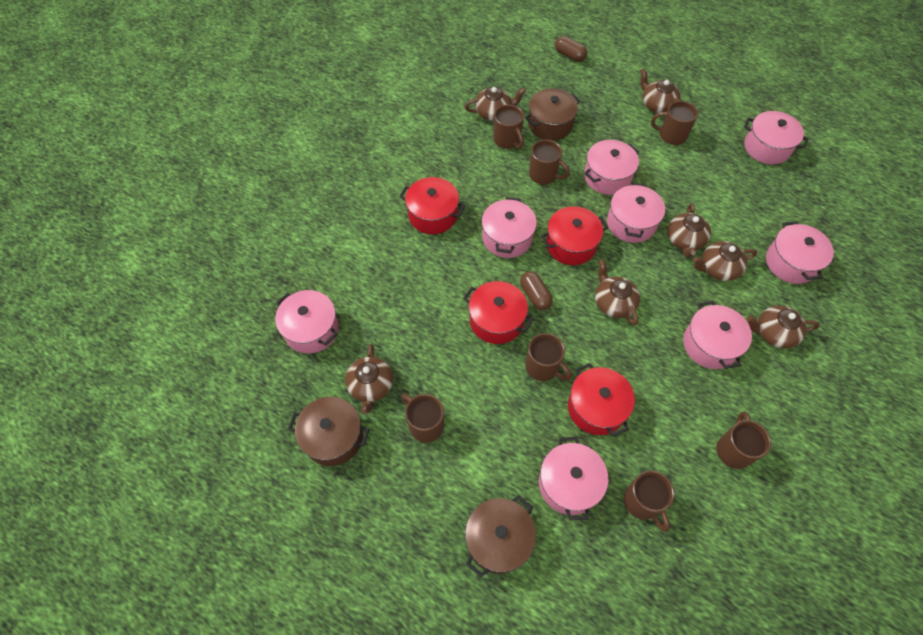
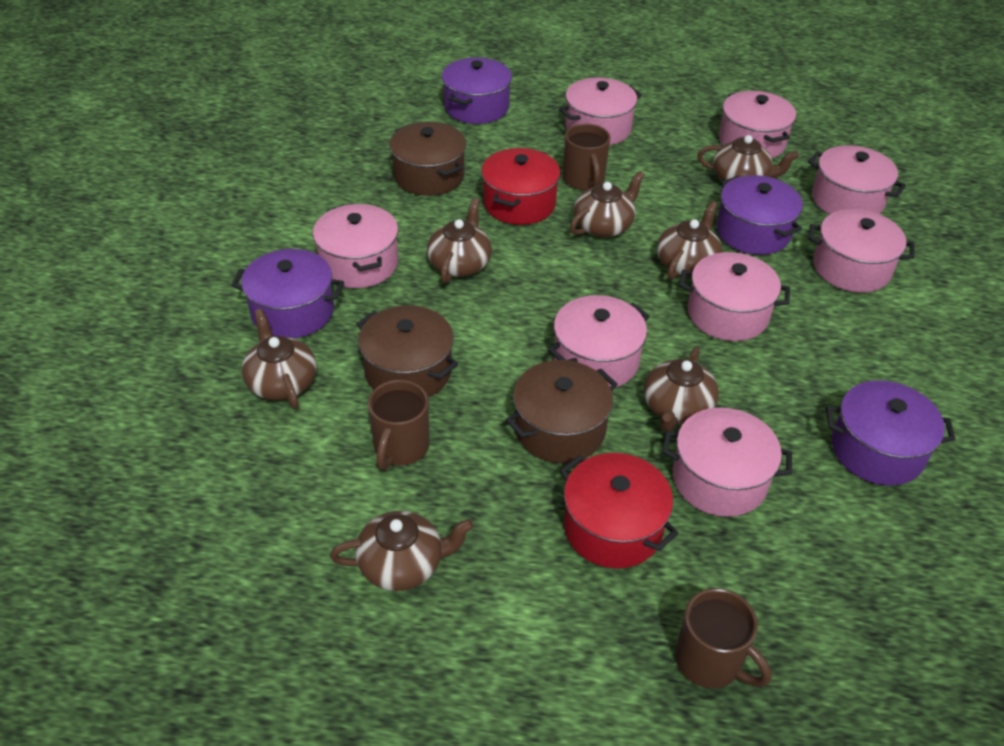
brown capsule: 2 -> 0
brown mug: 7 -> 3
purple pot: 0 -> 4
red pot: 4 -> 2

